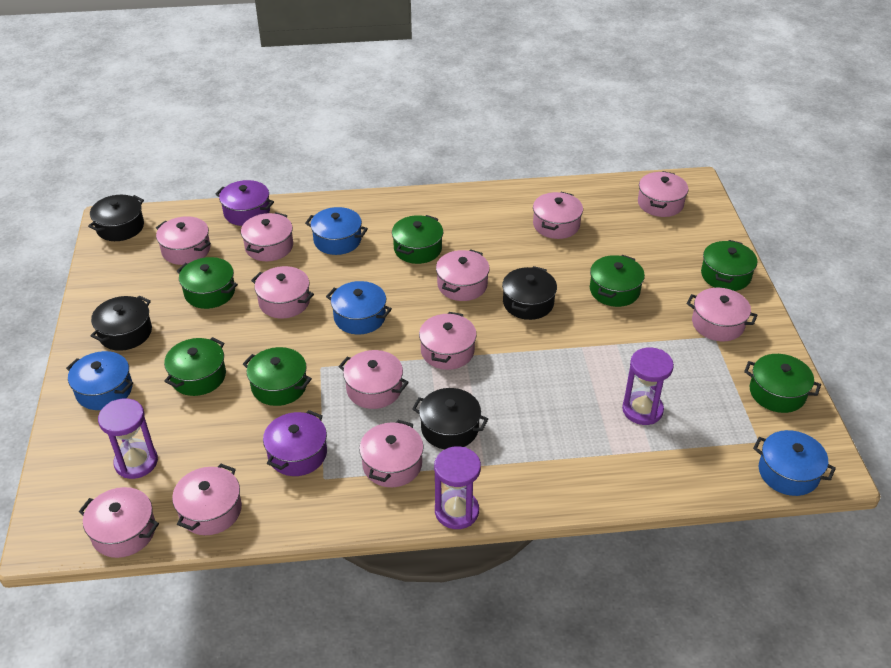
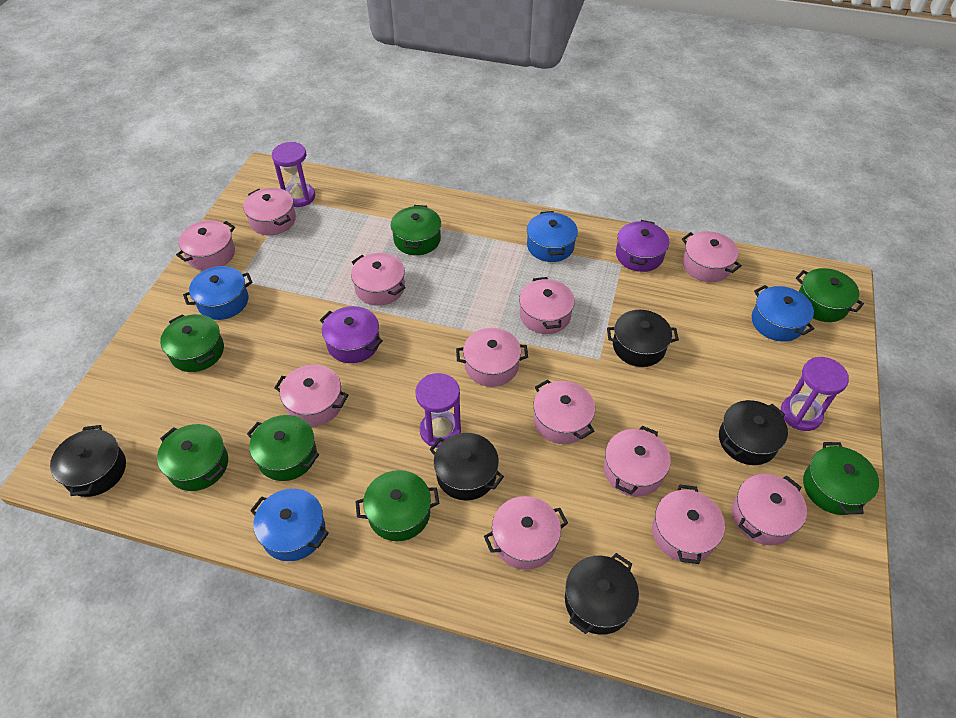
black pot: 4 -> 5

